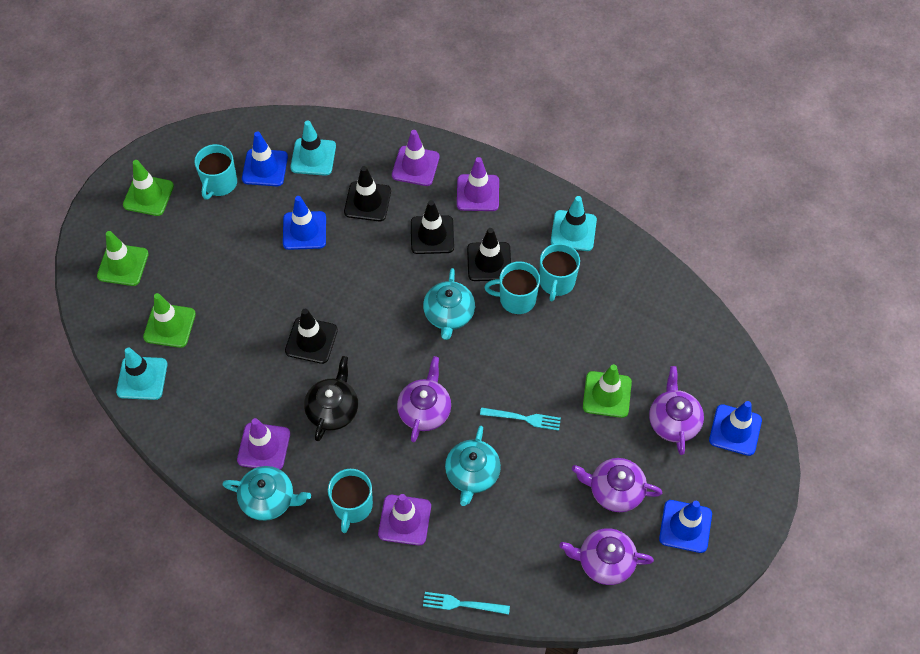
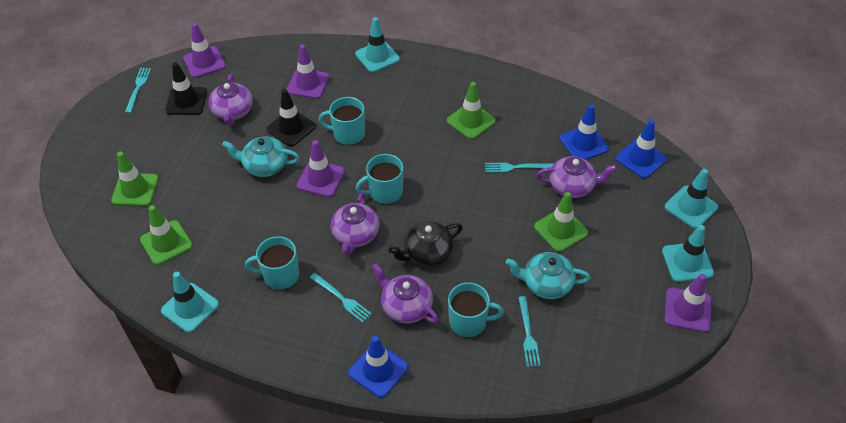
black traffic cone: 4 -> 2
blue traffic cone: 4 -> 3
turquoise fork: 2 -> 4
turquoise teapot: 3 -> 2
turquoise traffic cone: 3 -> 4

